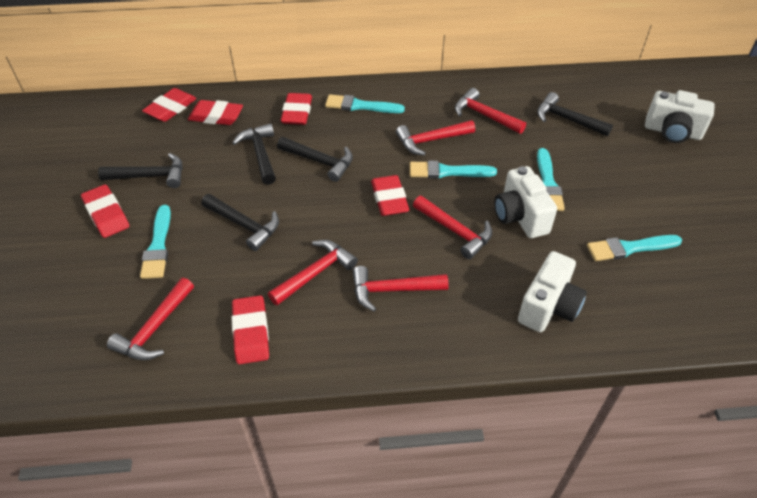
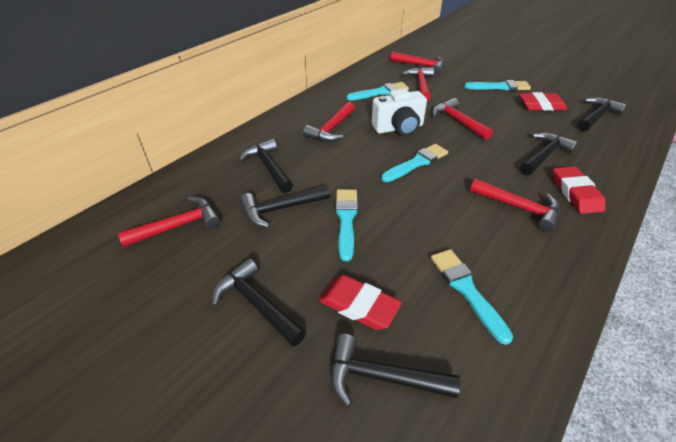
black hammer: 5 -> 6
red eraser: 6 -> 3
white camera: 3 -> 1

